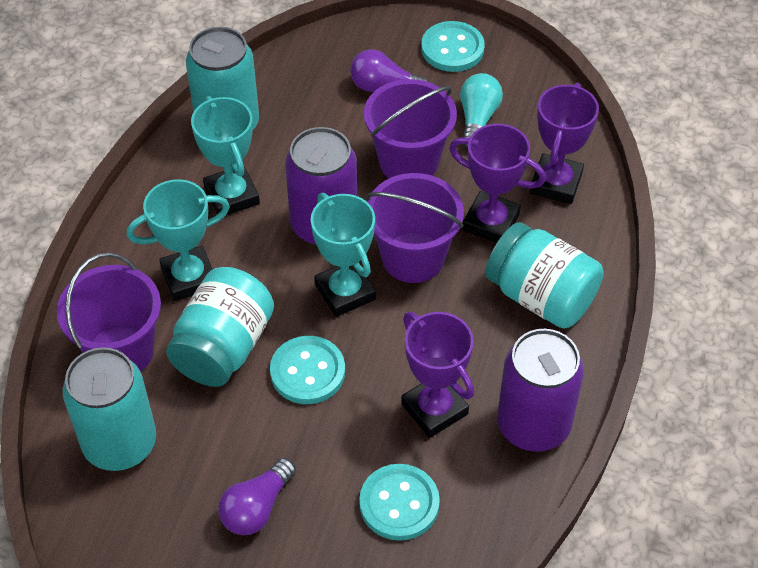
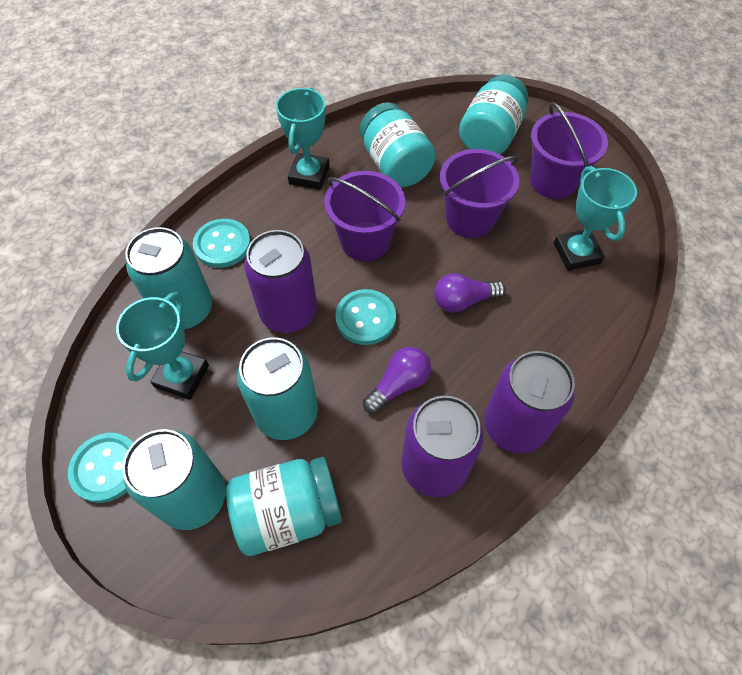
purple can: 2 -> 3
purple trophy: 3 -> 0
turquoise can: 2 -> 3
turquoise jar: 2 -> 3
turquoise light bulb: 1 -> 0

